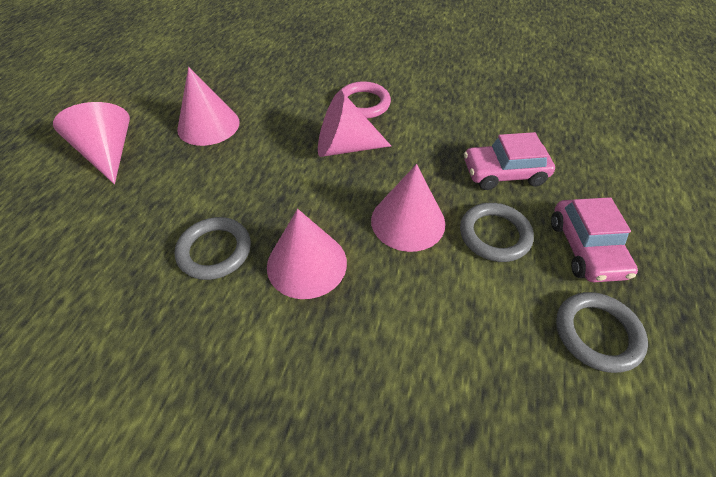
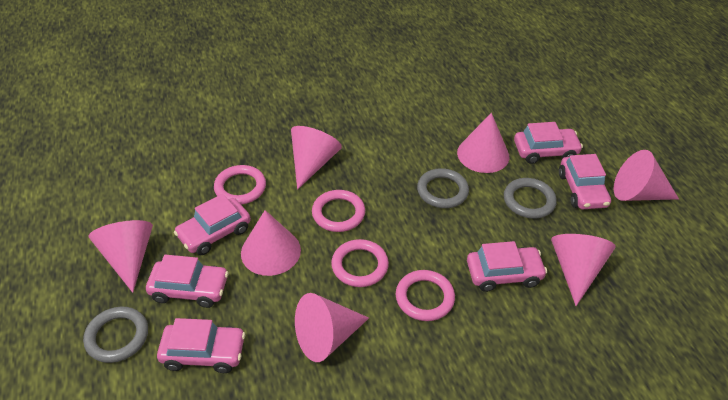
pink car: 2 -> 6
pink cone: 5 -> 7
pink ring: 1 -> 4

